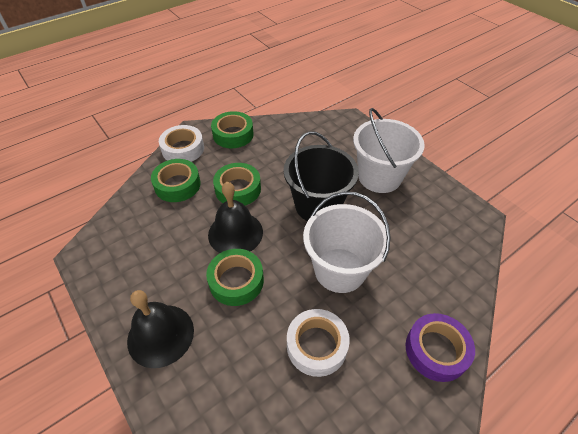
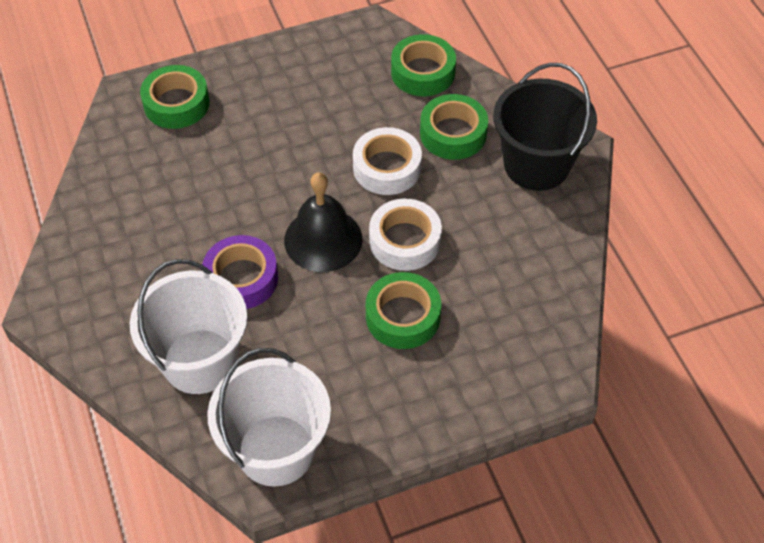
black bell: 2 -> 1

